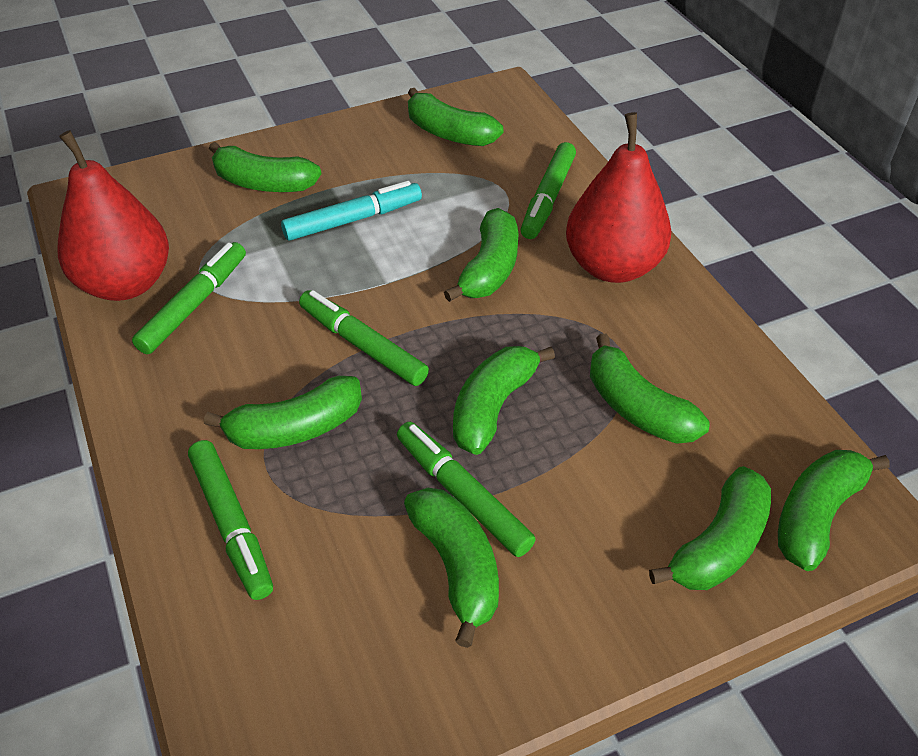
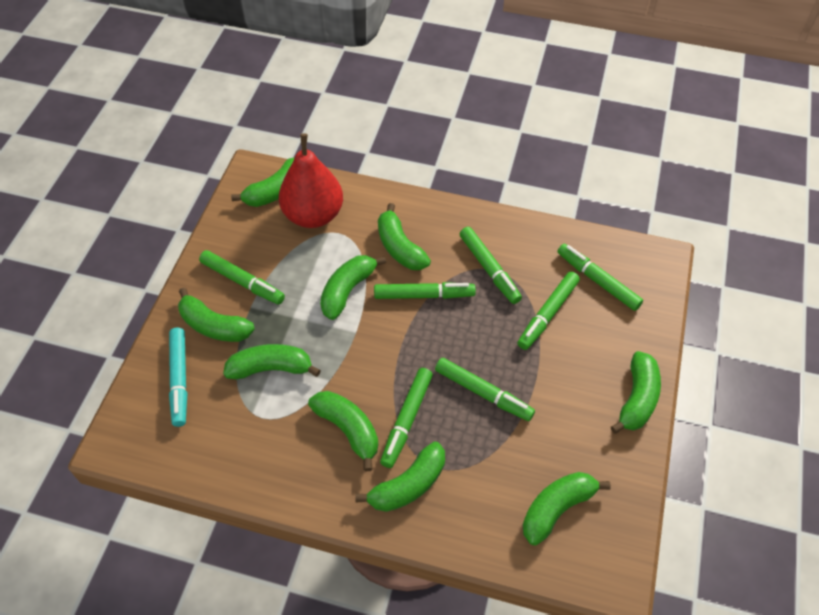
green marker: 5 -> 7
red pear: 2 -> 1

